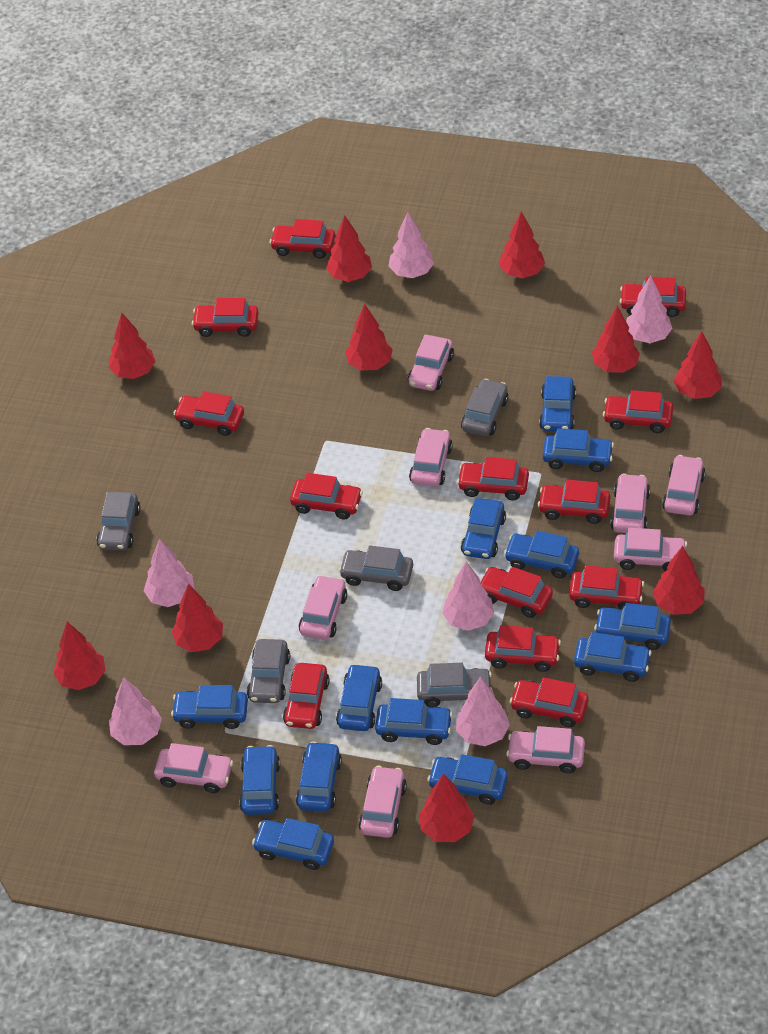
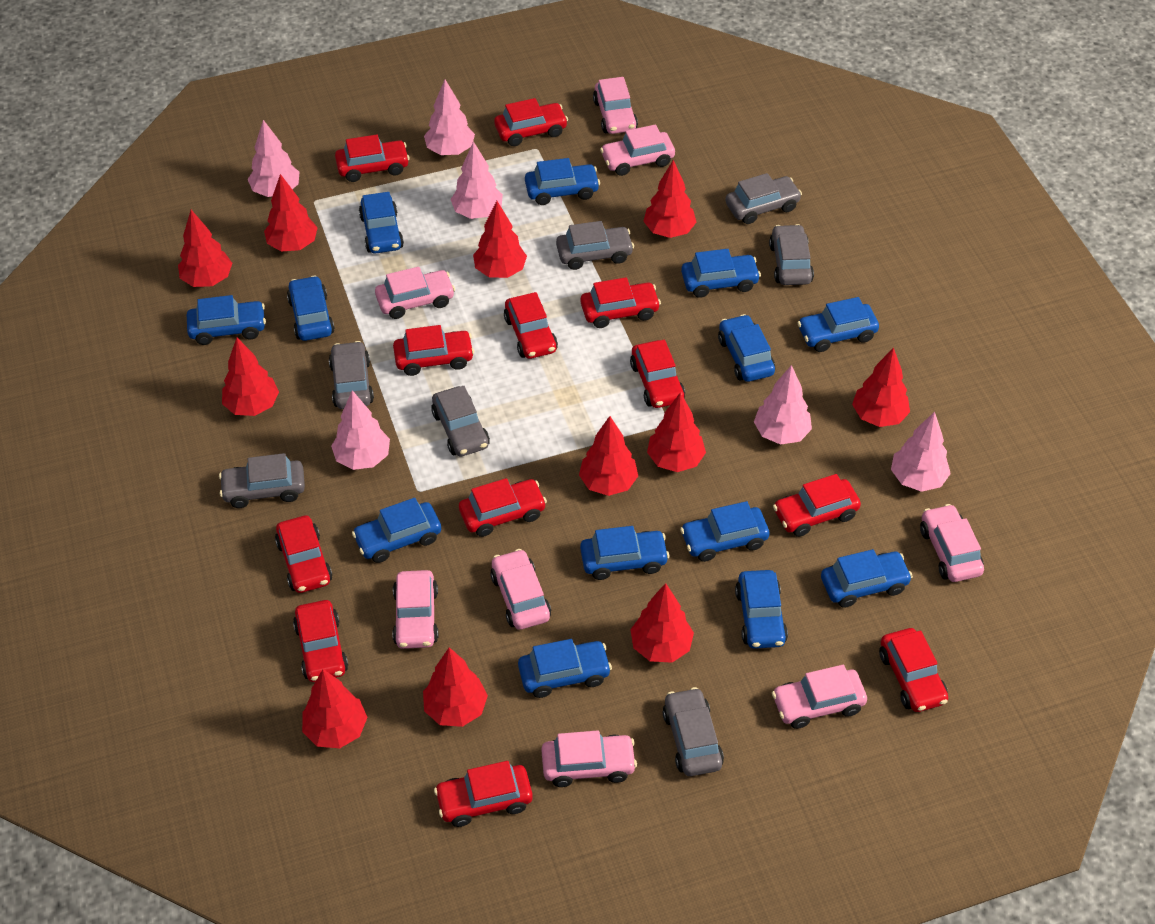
grey car: 5 -> 7
pink car: 9 -> 8
red car: 13 -> 12
red tree: 10 -> 11

